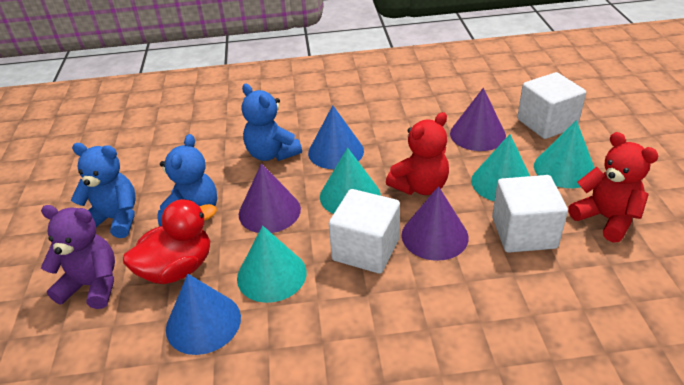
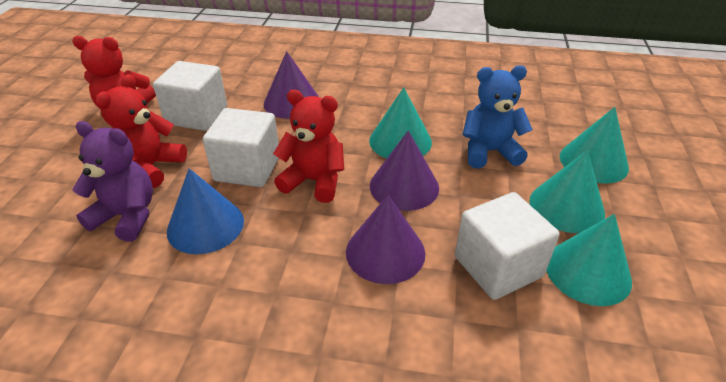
blue cone: 2 -> 1
blue teddy bear: 3 -> 1
red duck: 1 -> 0
red teddy bear: 2 -> 3

